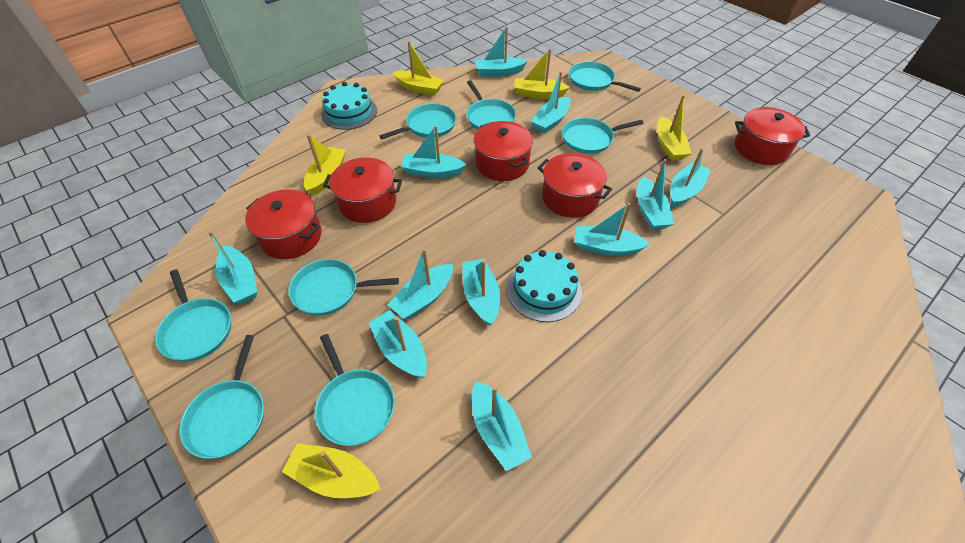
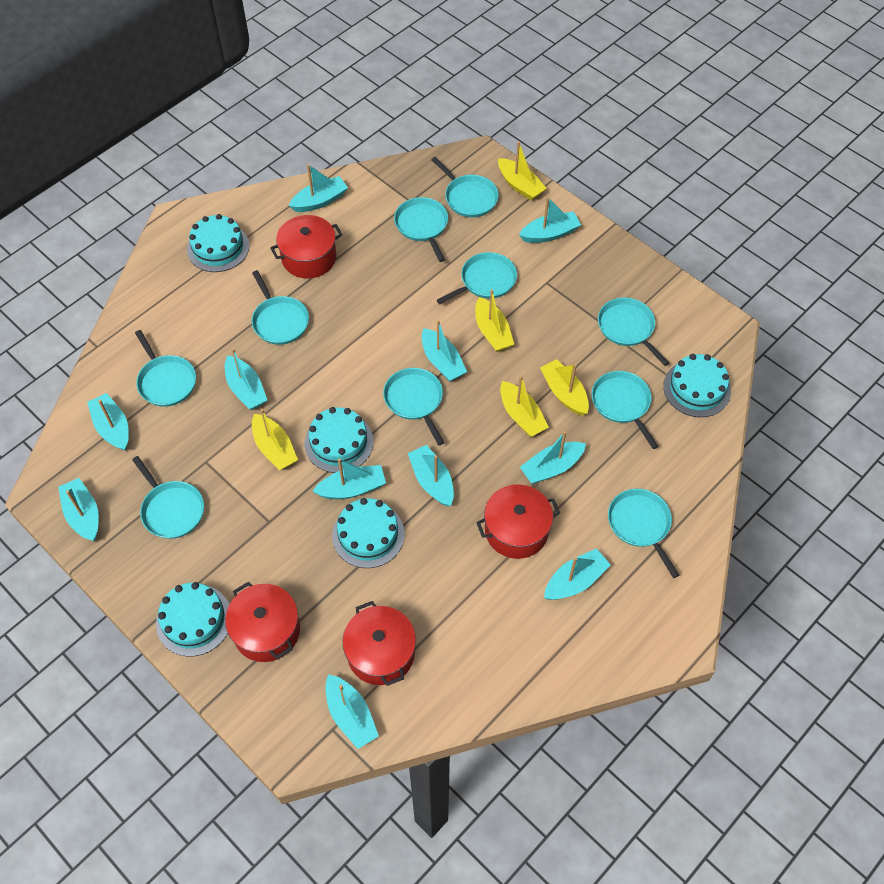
red pot: 5 -> 4
turquoise cake: 2 -> 5
turquoise pan: 8 -> 10

